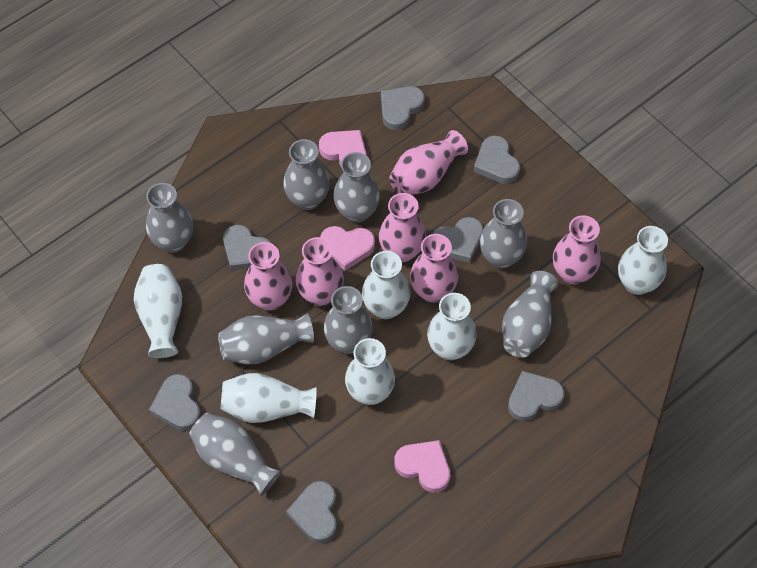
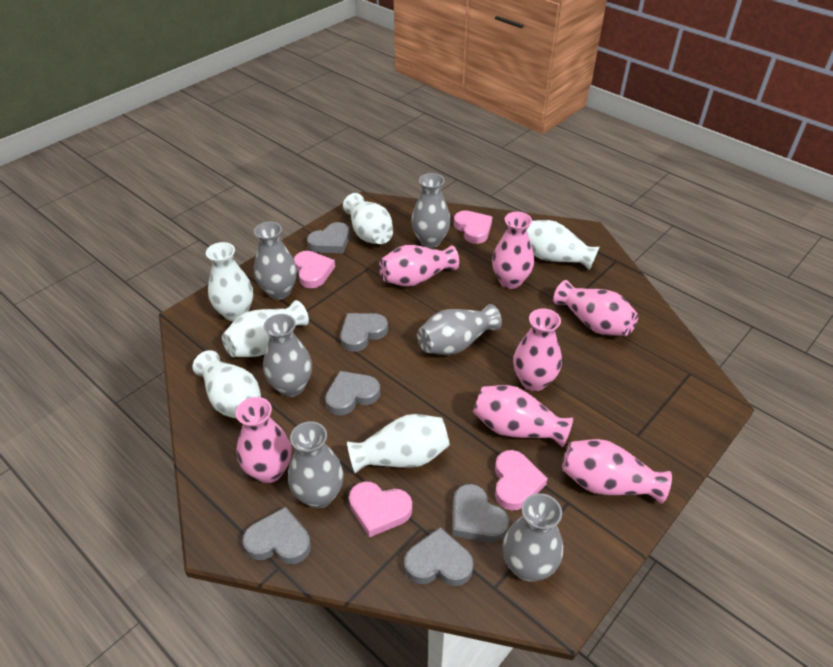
grey heart: 7 -> 6
grey vase: 8 -> 6
pink heart: 3 -> 4
pink vase: 6 -> 7

